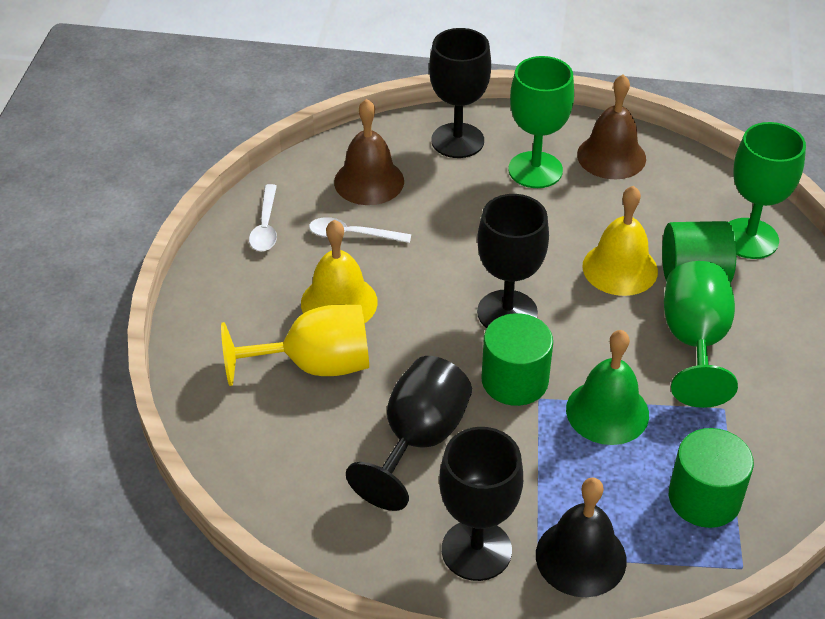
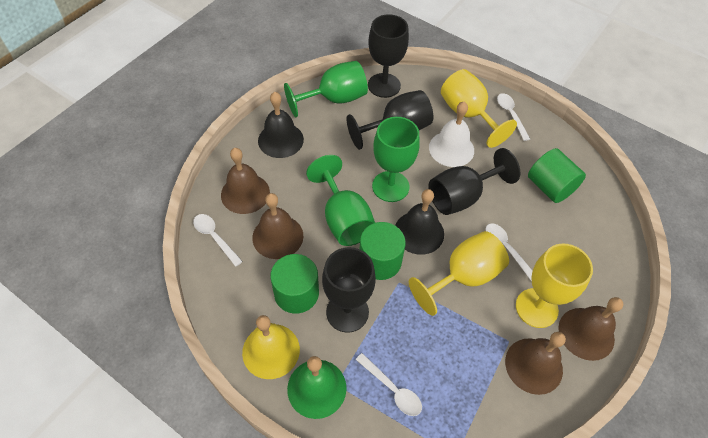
black bell: 1 -> 2
brown bell: 2 -> 4
white bell: 0 -> 1
white spoon: 2 -> 4
yellow bell: 2 -> 1
yellow goblet: 1 -> 3

